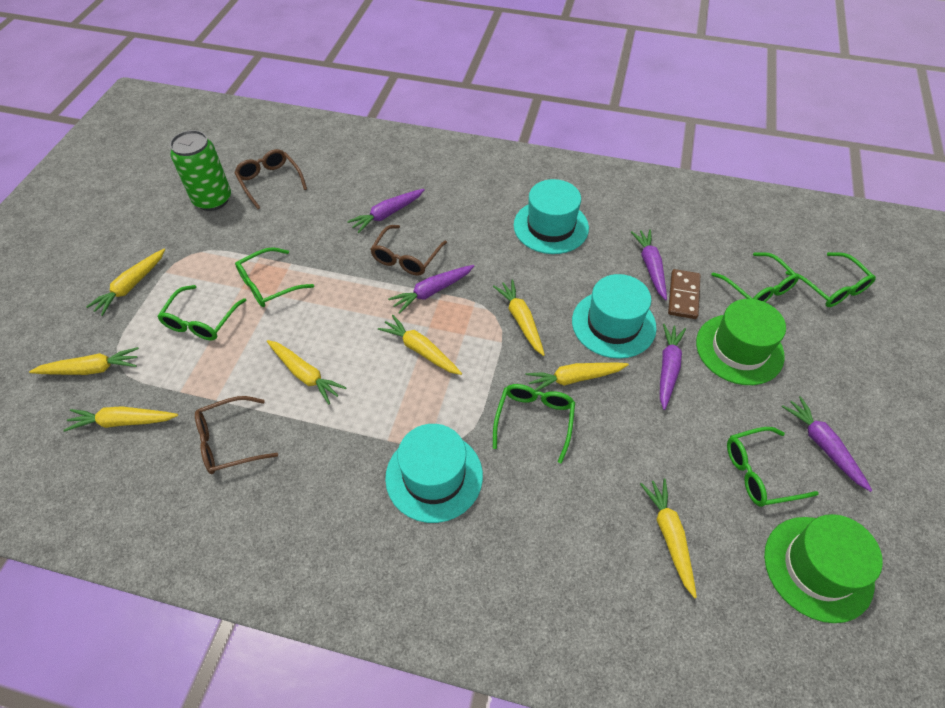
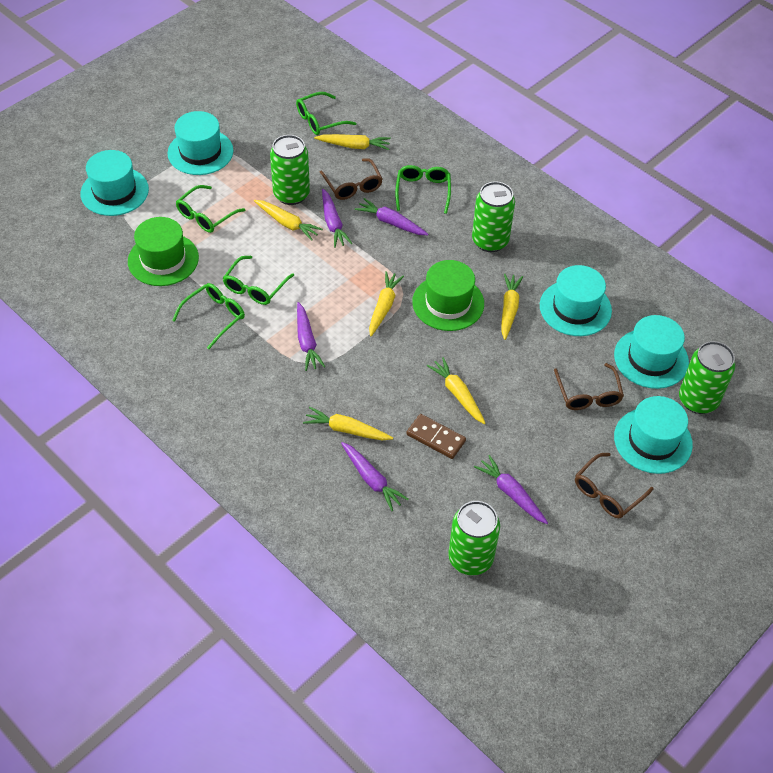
green can: 1 -> 4
green glasses: 6 -> 5
turquoise hat: 3 -> 5
yellow carrot: 8 -> 6

